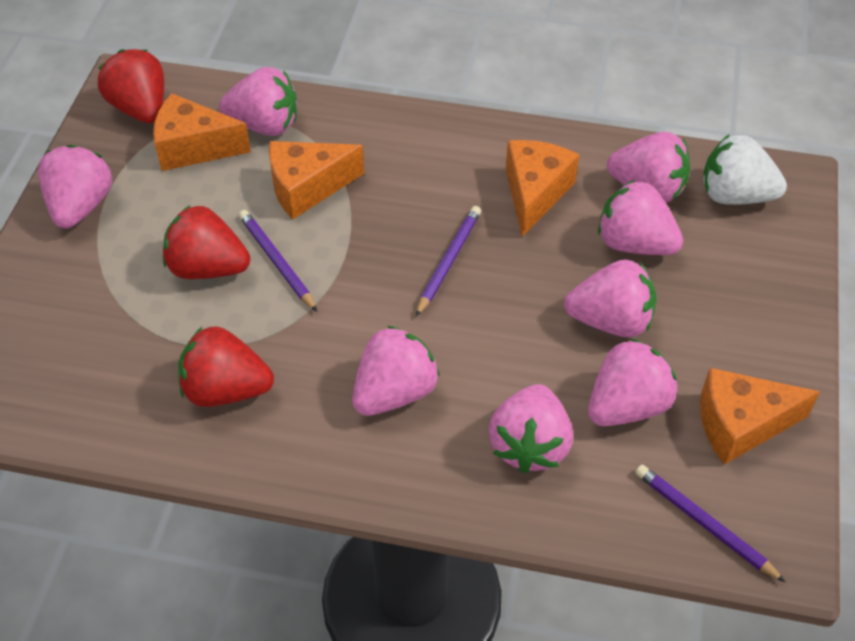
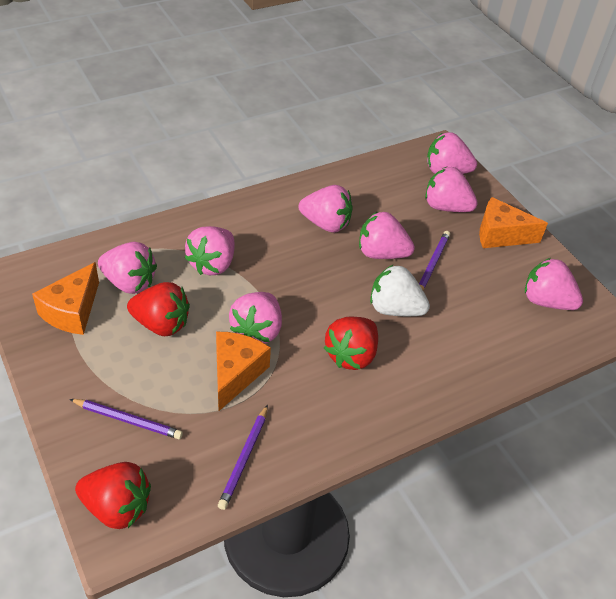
orange cheese: 4 -> 3

